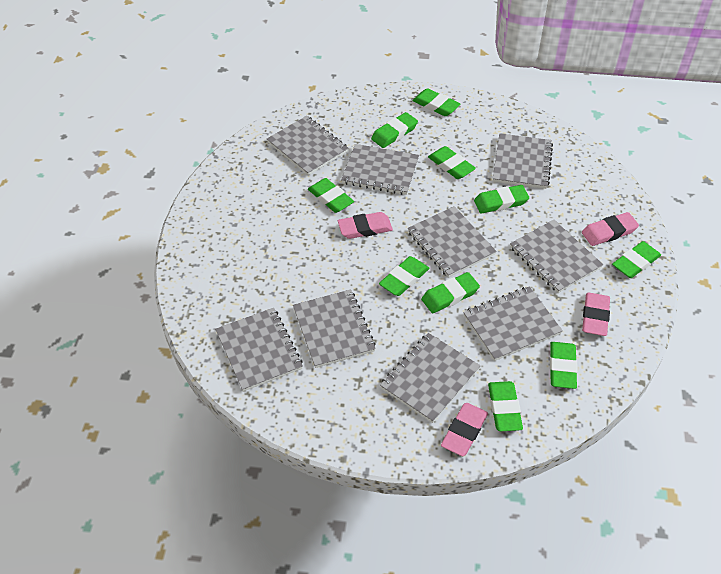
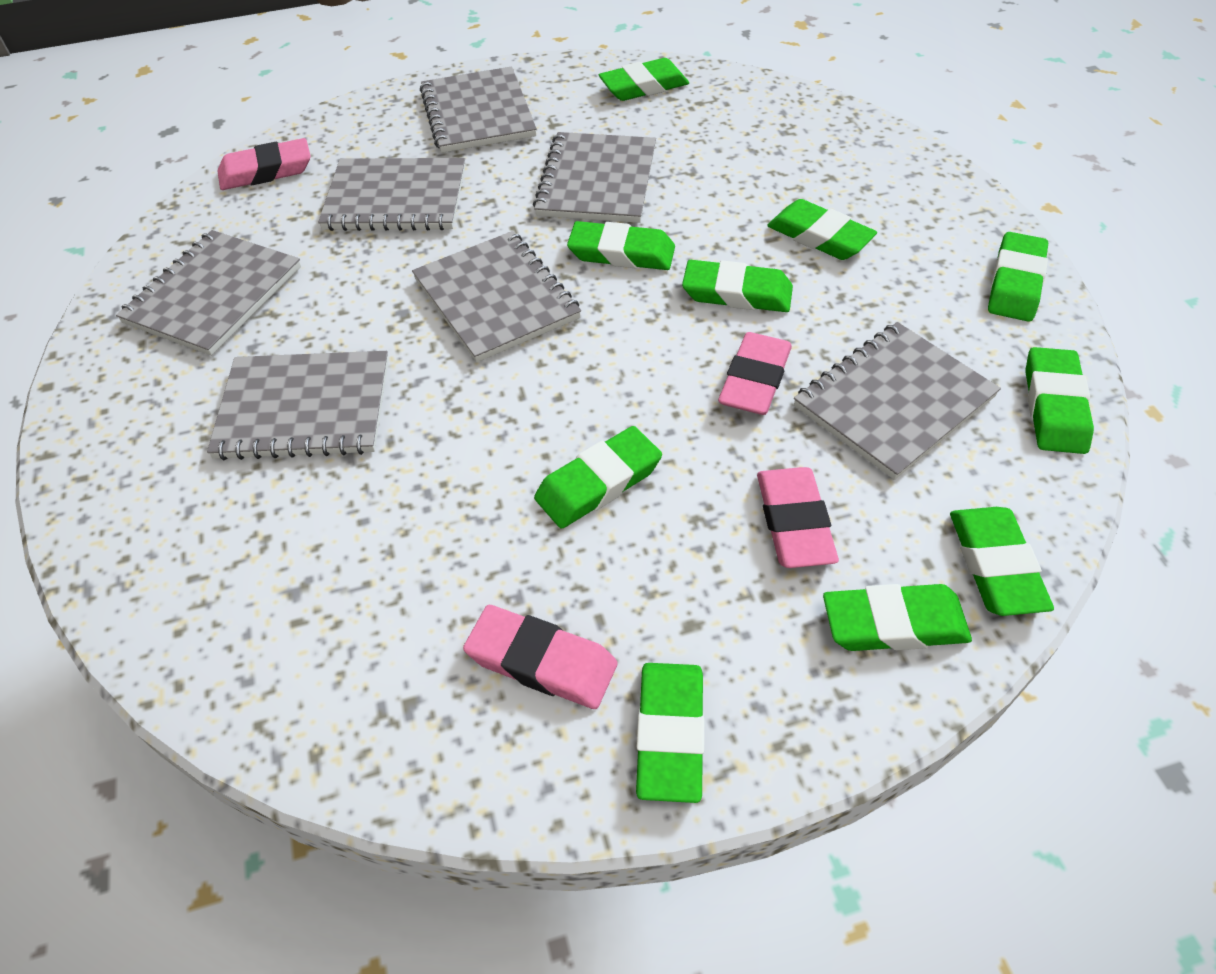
grey notebook: 9 -> 7

